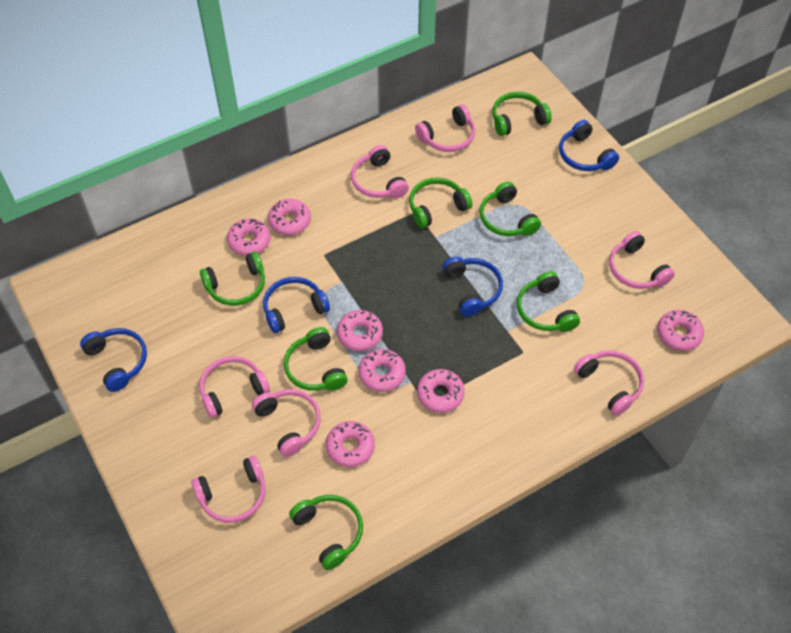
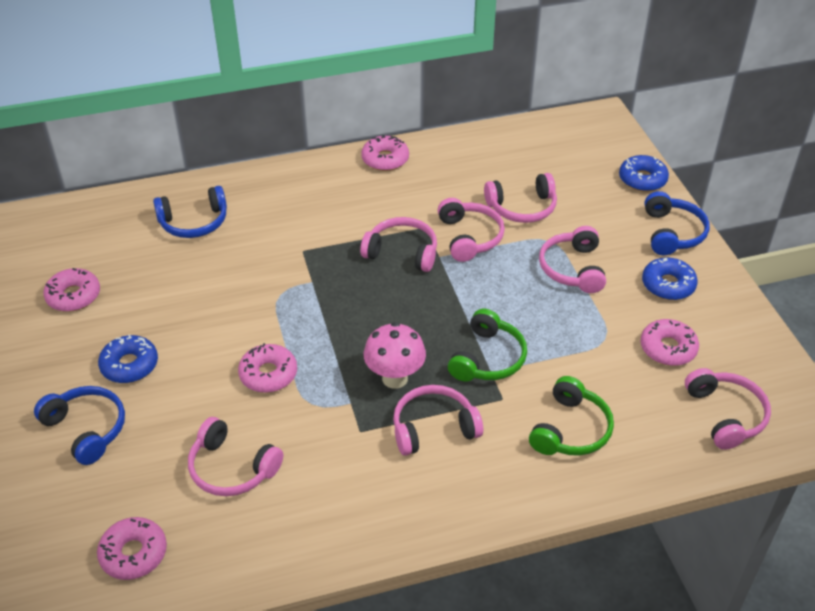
blue donut: 0 -> 3
blue headphones: 4 -> 3
green headphones: 7 -> 2
pink donut: 7 -> 5
pink mushroom: 0 -> 1

